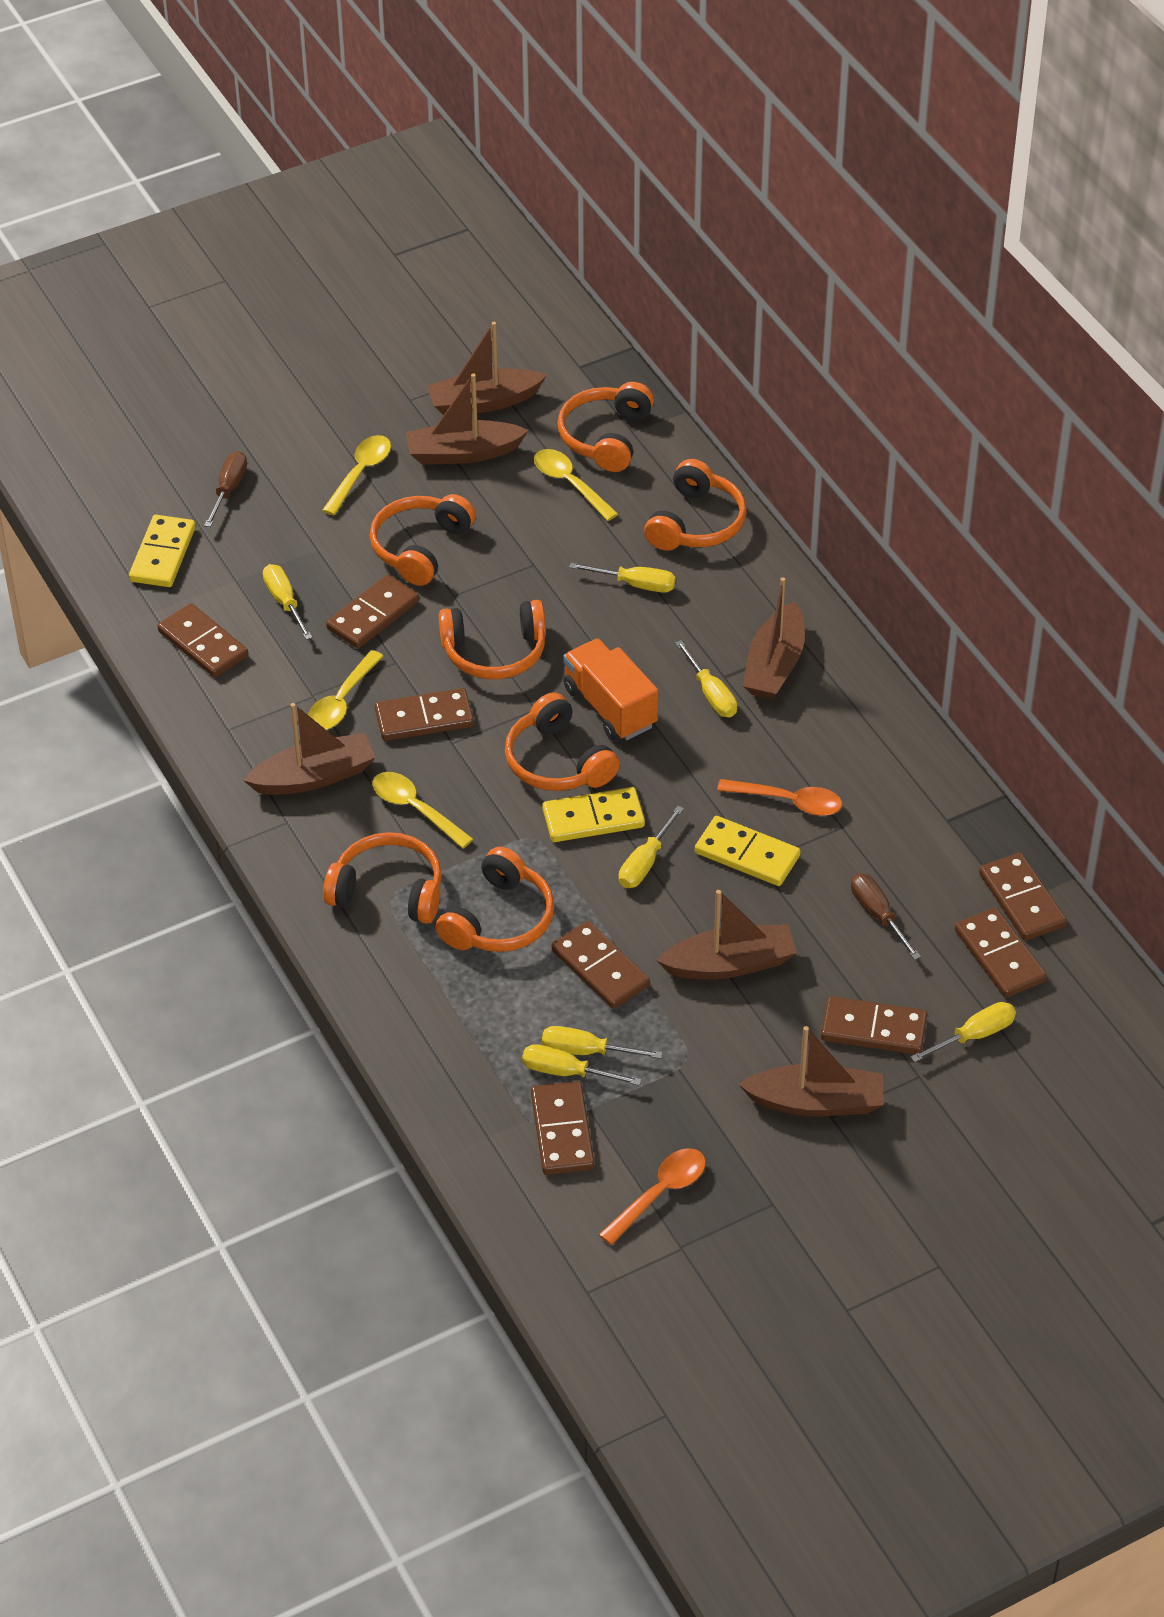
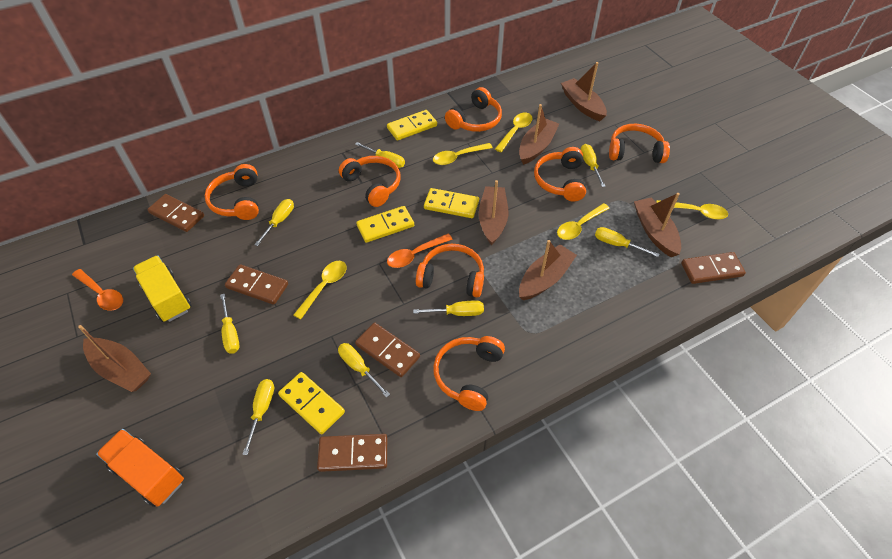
brown domino: 8 -> 5
brown screwdriver: 2 -> 0
yellow domino: 3 -> 4
yellow screwdriver: 7 -> 8
yellow spoon: 4 -> 5
yellow truck: 0 -> 1

